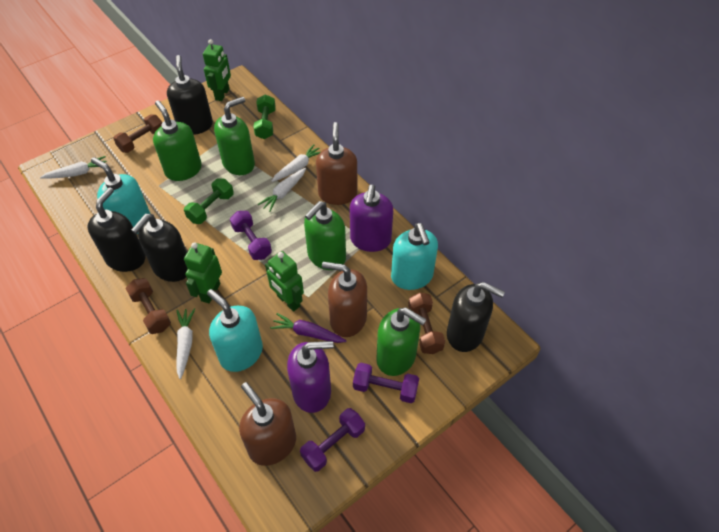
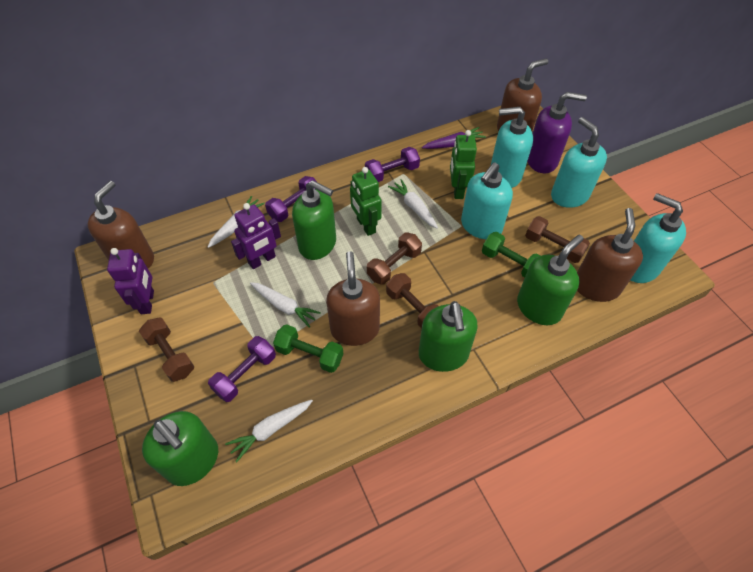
black soap dispenser: 4 -> 0
brown dumbbell: 3 -> 4
brown soap dispenser: 3 -> 4
green robot: 3 -> 2
purple robot: 0 -> 2
purple soap dispenser: 2 -> 1
turquoise soap dispenser: 3 -> 4

